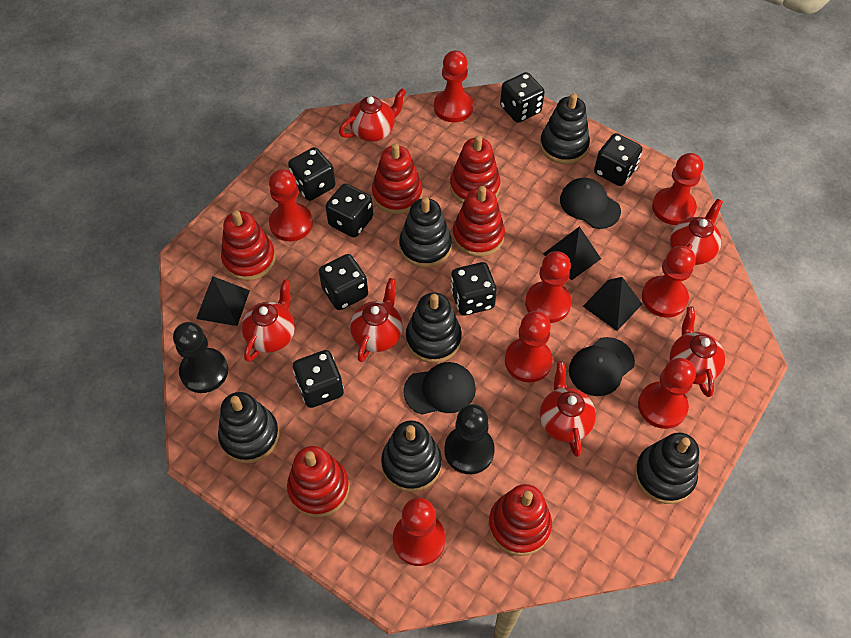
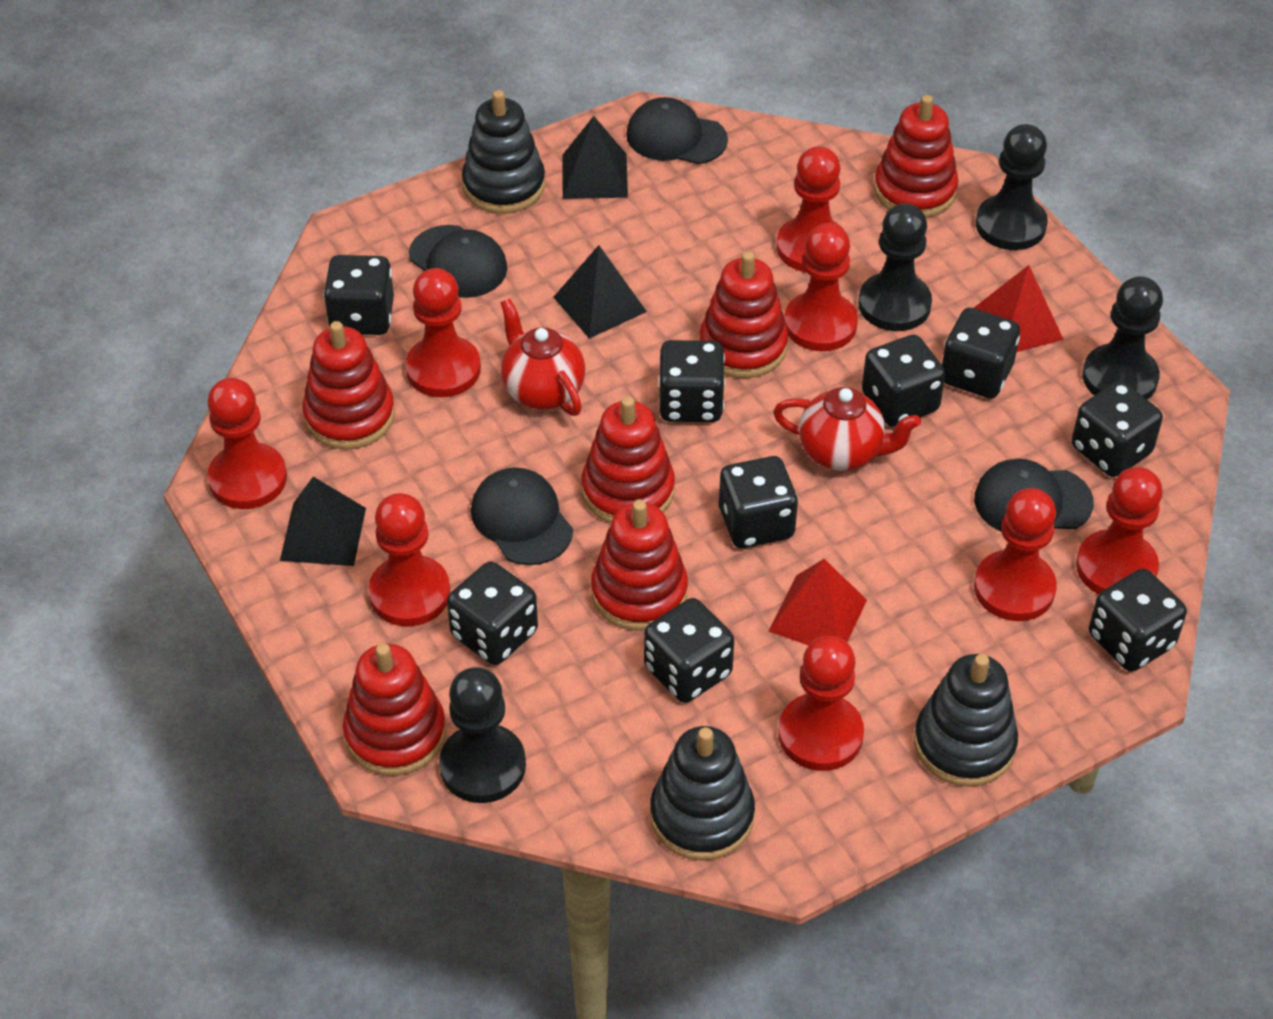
black cap: 3 -> 4
black dice: 7 -> 9
black pawn: 2 -> 4
black stacking toy: 6 -> 3
red pyramid: 0 -> 2
red teapot: 6 -> 2

